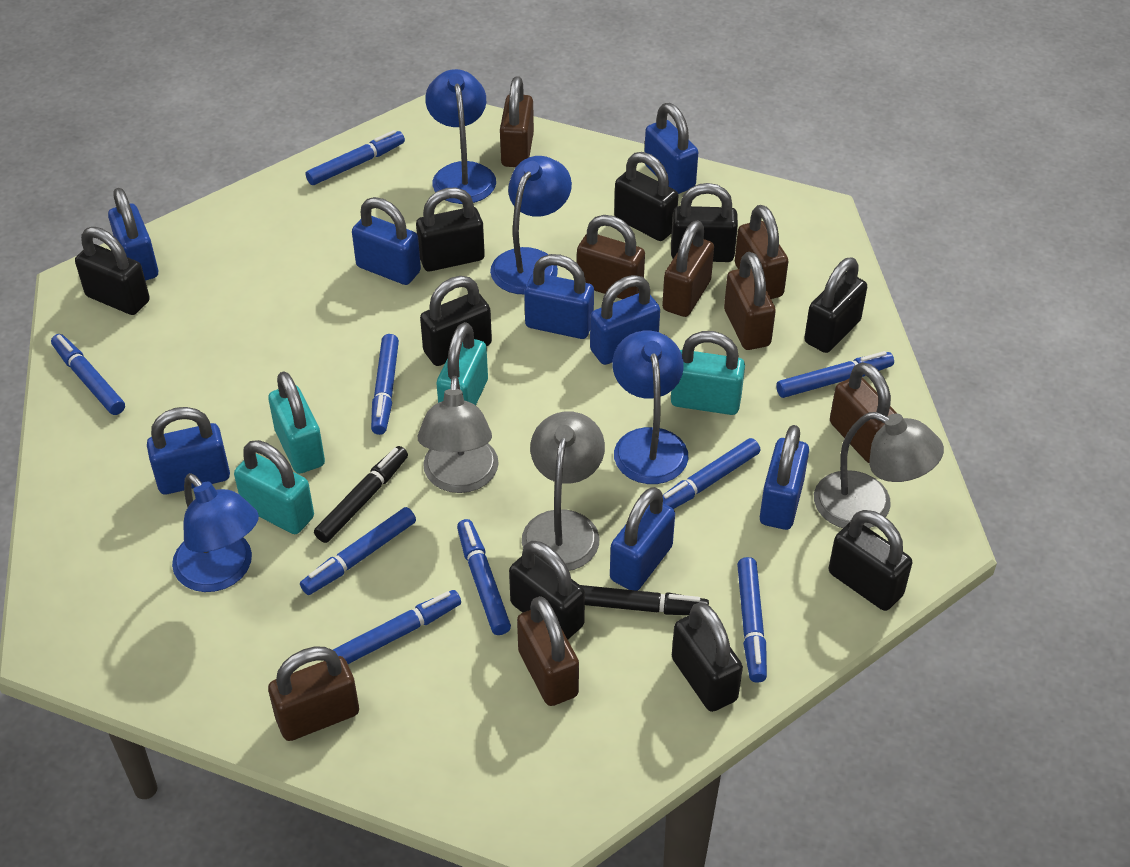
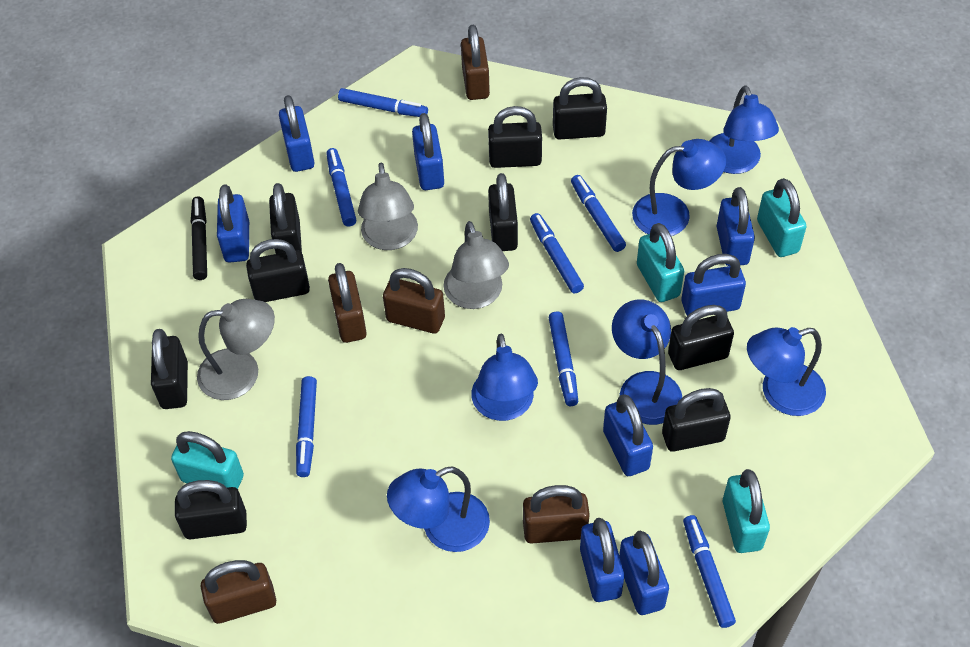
black marker: 2 -> 1
blue lamp: 4 -> 6
blue marker: 9 -> 7
brown padlock: 8 -> 5

